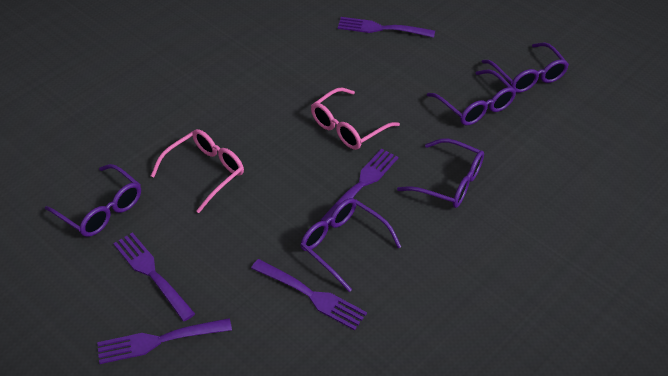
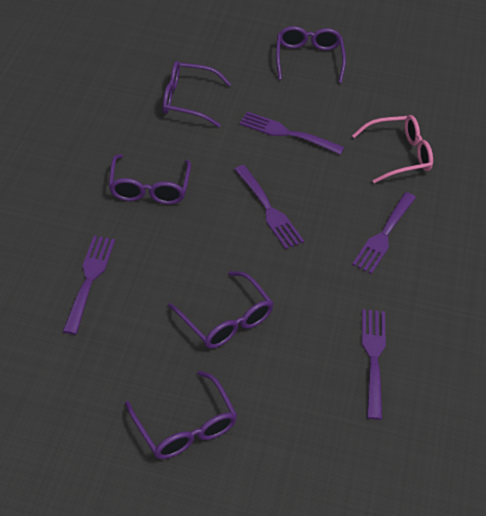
pink glasses: 2 -> 1

